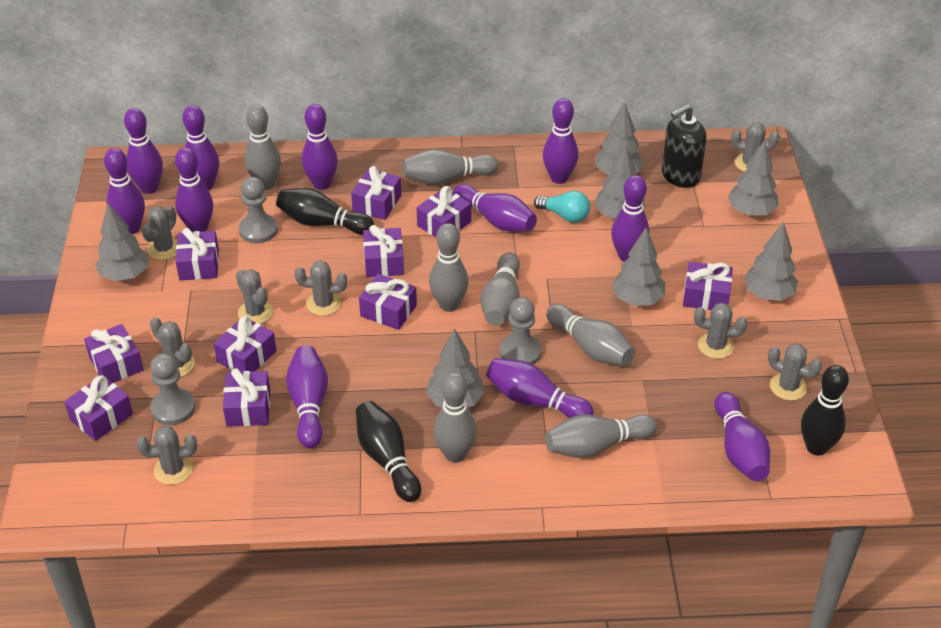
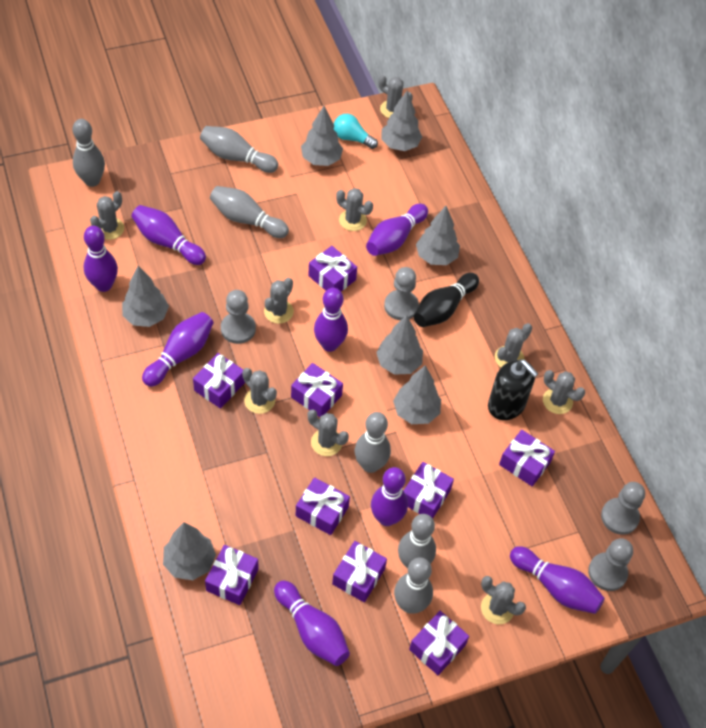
black bowling pin: 3 -> 1
grey bowling pin: 7 -> 6
grey cactus: 8 -> 9
grey pawn: 3 -> 4
purple bowling pin: 11 -> 8
purple gift: 10 -> 9

